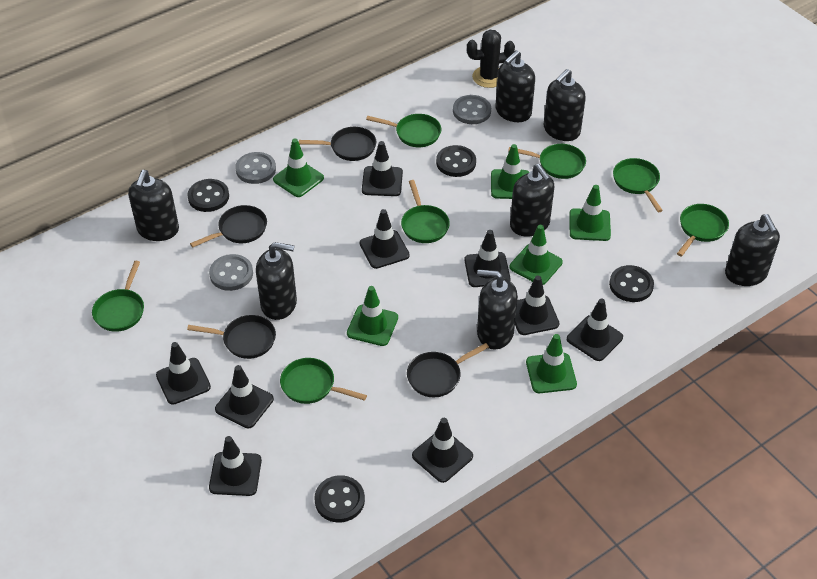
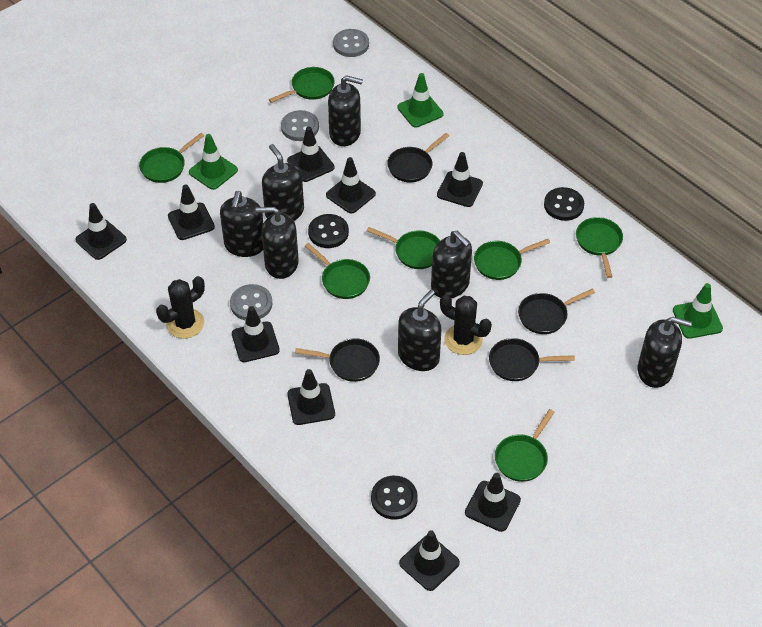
black button: 4 -> 3
black cactus: 1 -> 2
green traffic cone: 6 -> 3

